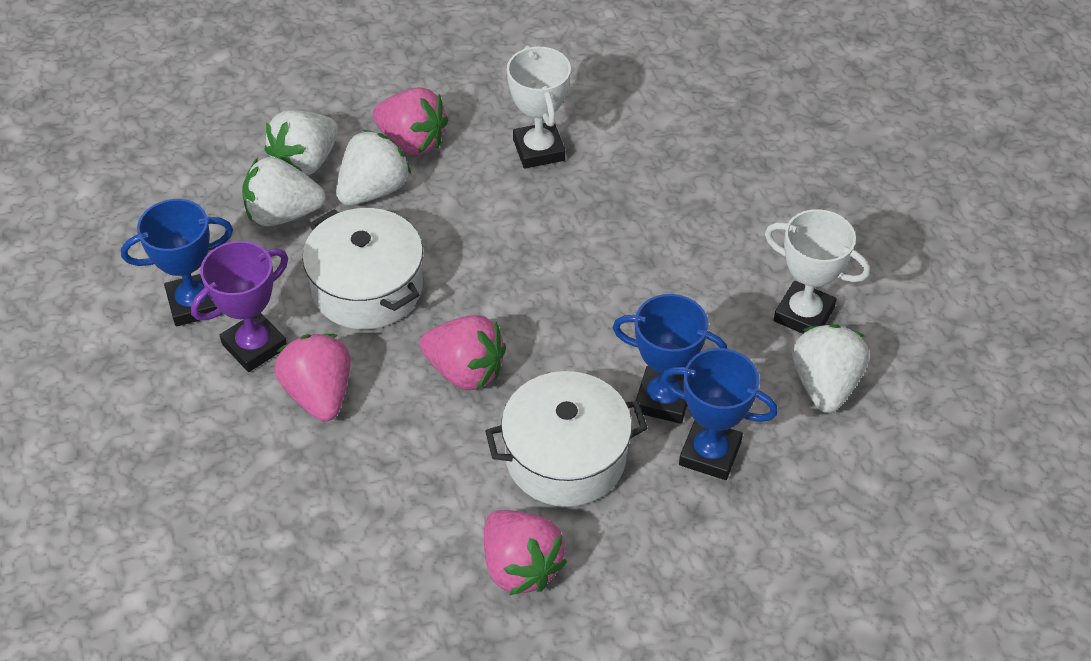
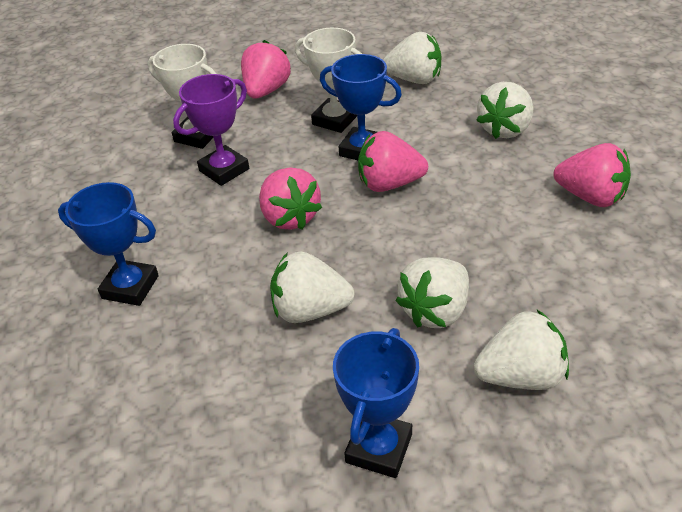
white pot: 2 -> 0
white strawberry: 4 -> 5

